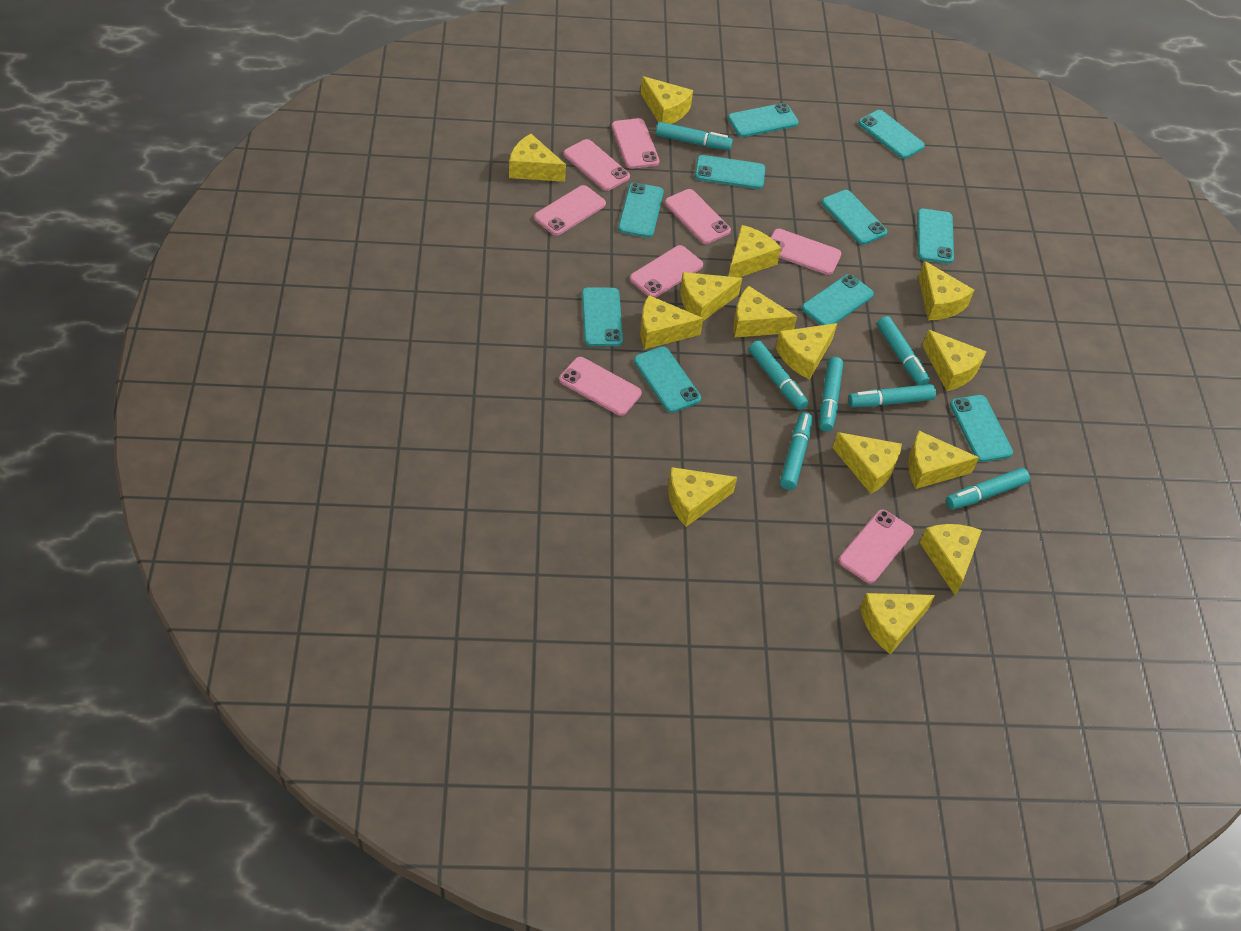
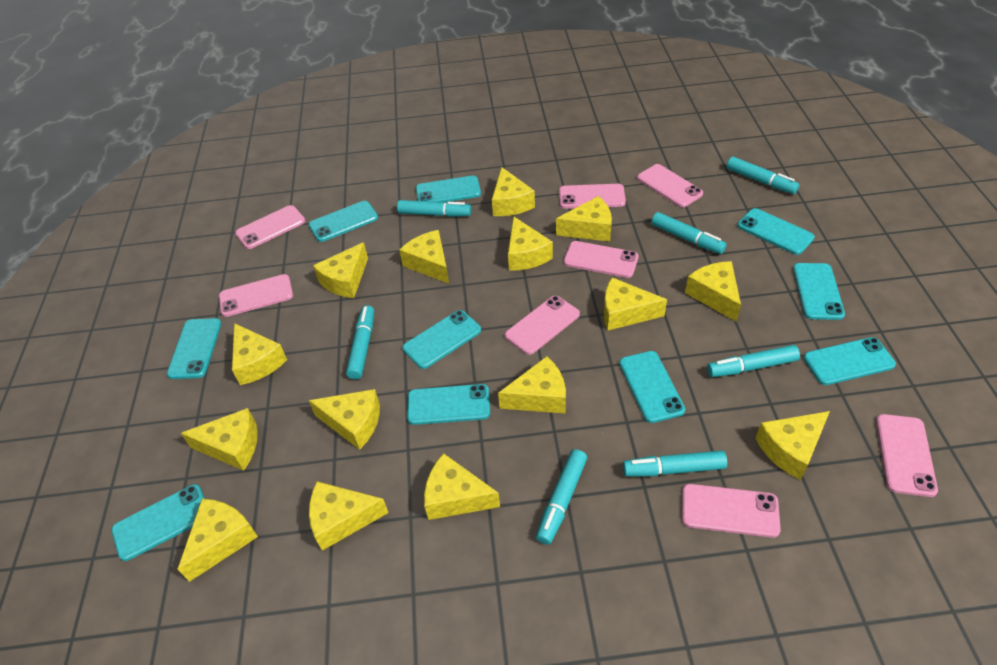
yellow cheese: 14 -> 15

